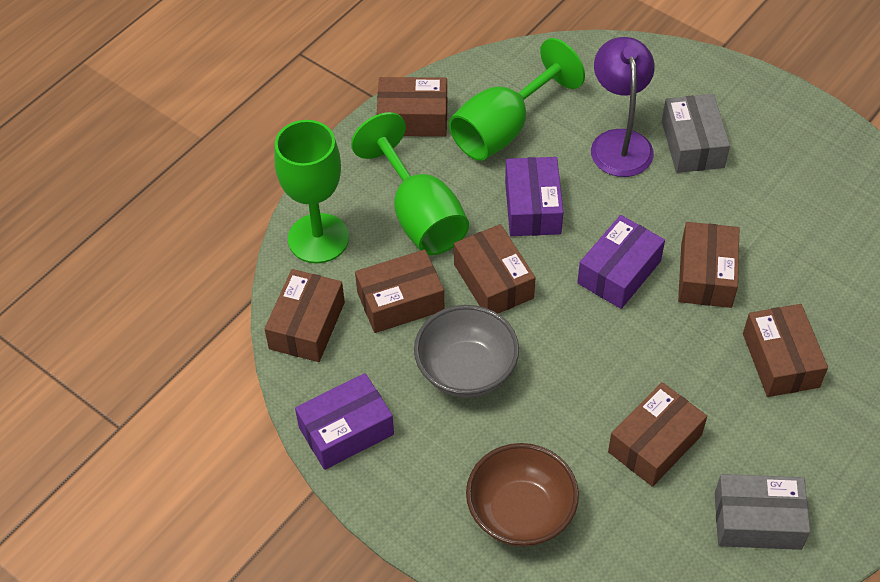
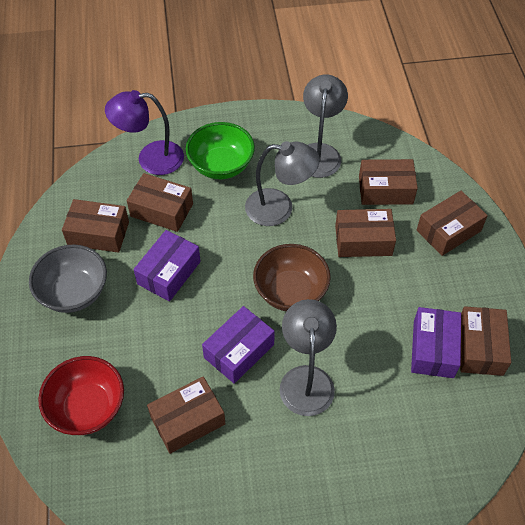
green bowl: 0 -> 1
green goblet: 3 -> 0
grey box: 2 -> 0
grey lamp: 0 -> 3
red bowl: 0 -> 1

